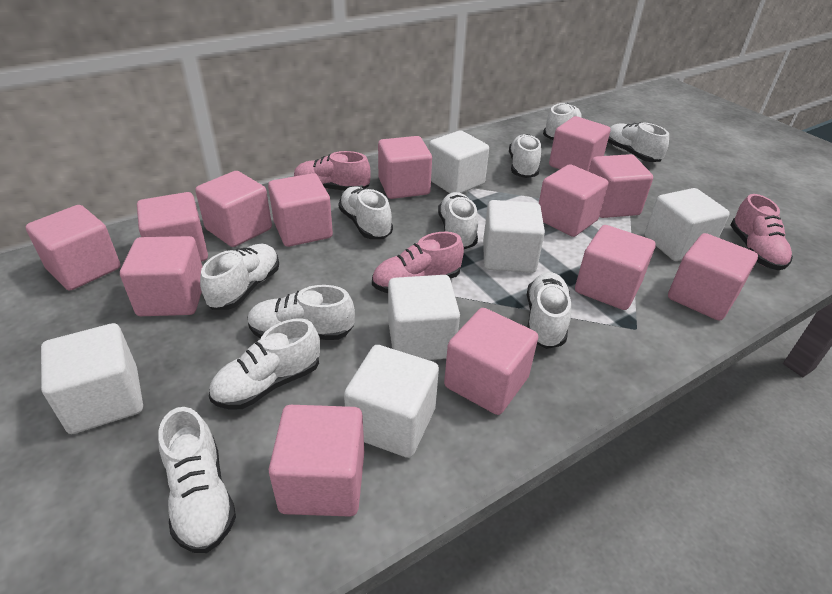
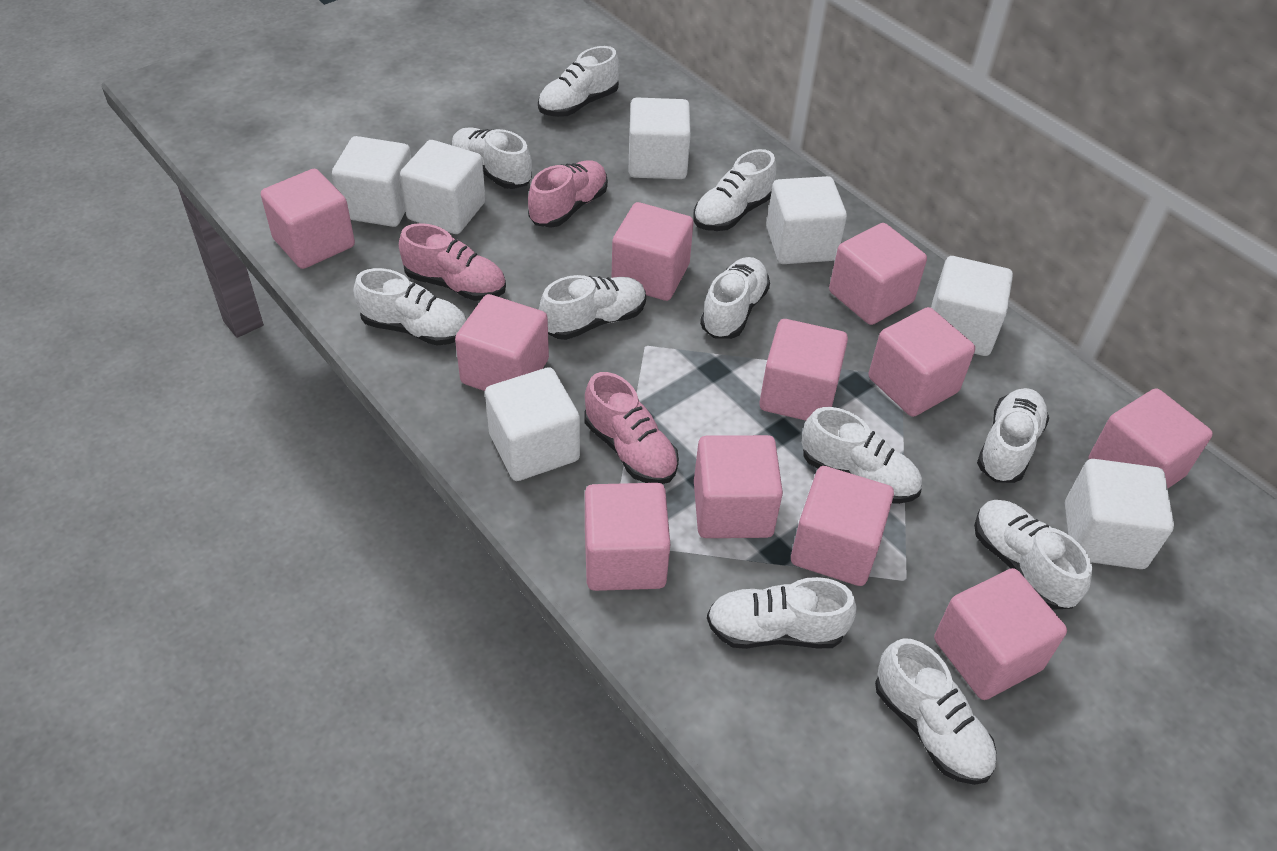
pink cube: 13 -> 11
white cube: 6 -> 7
white shoe: 10 -> 11

